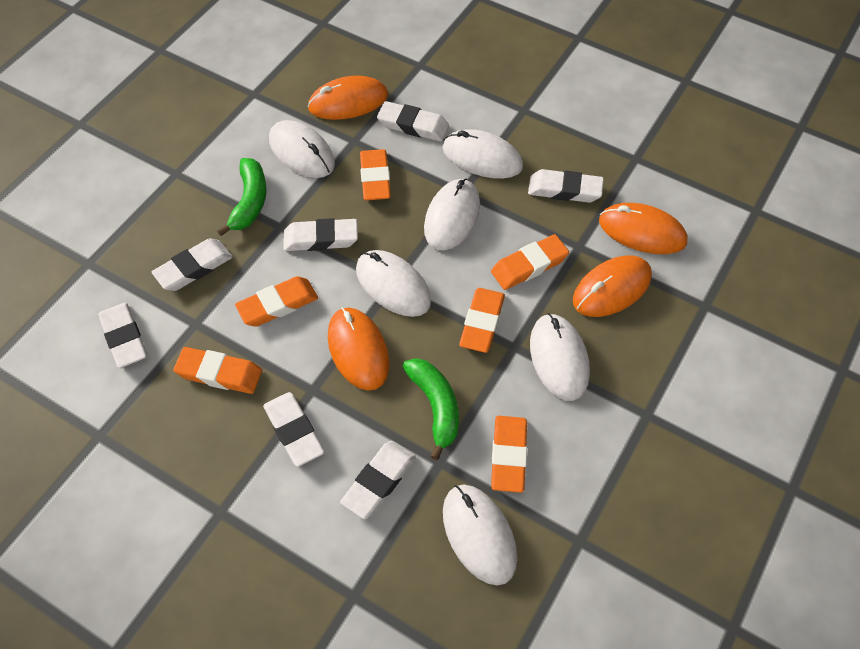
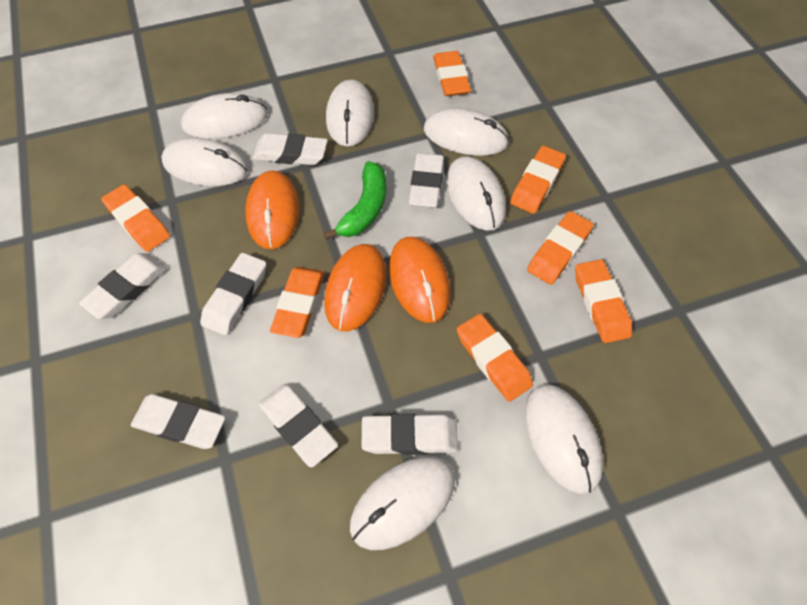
green banana: 2 -> 1
orange eraser: 6 -> 7
orange mouse: 4 -> 3
white mouse: 6 -> 7

